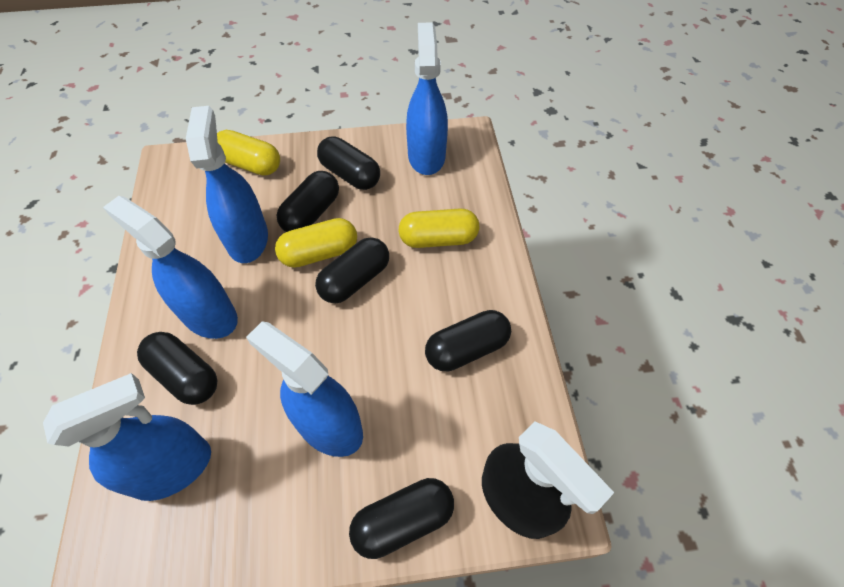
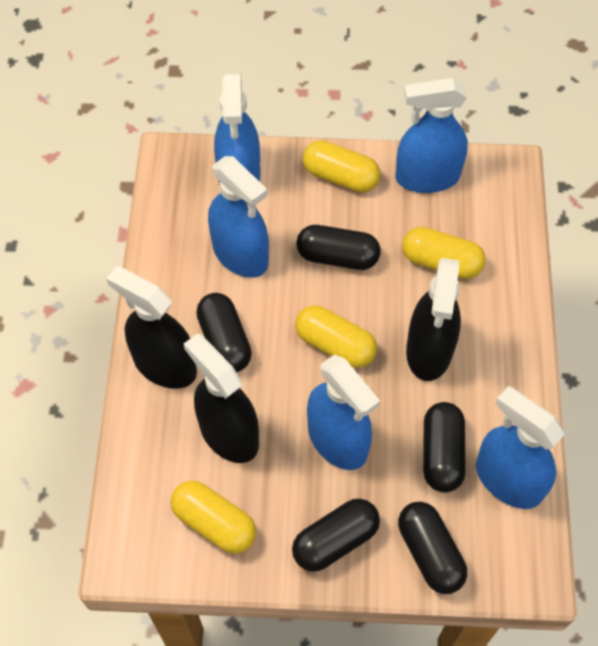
black capsule: 6 -> 5
black spray bottle: 1 -> 3
yellow capsule: 3 -> 4

